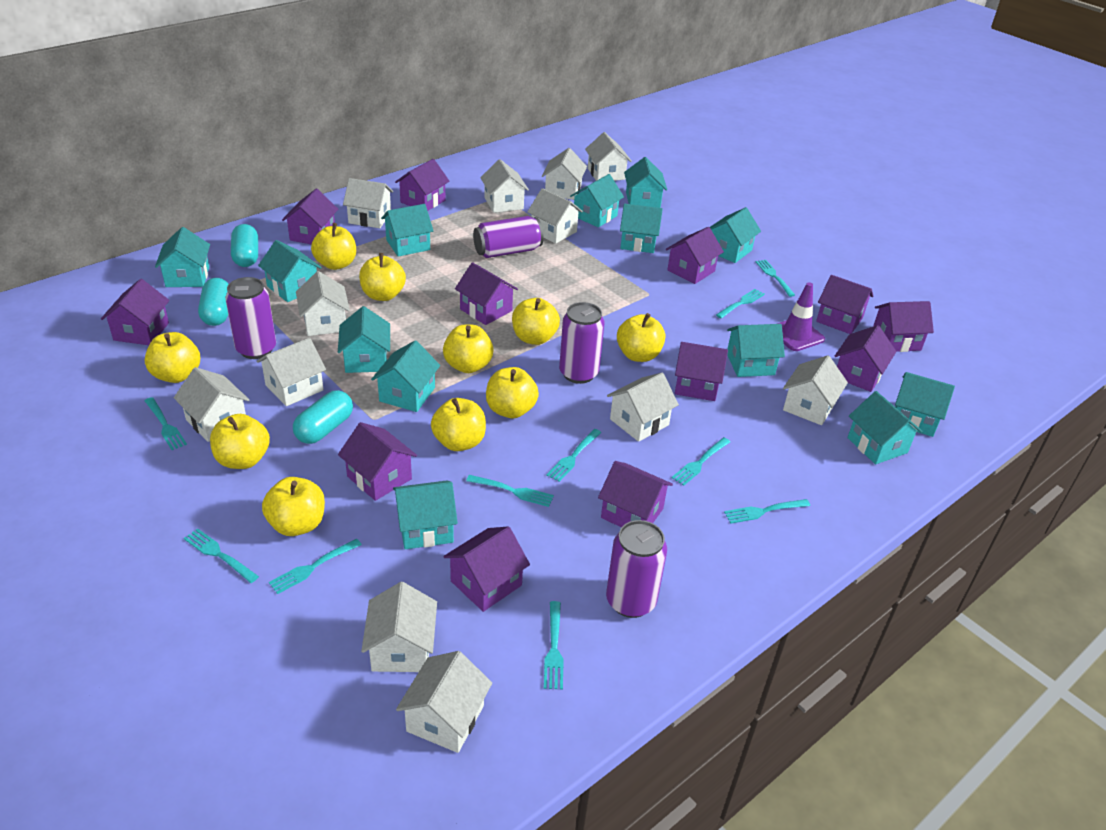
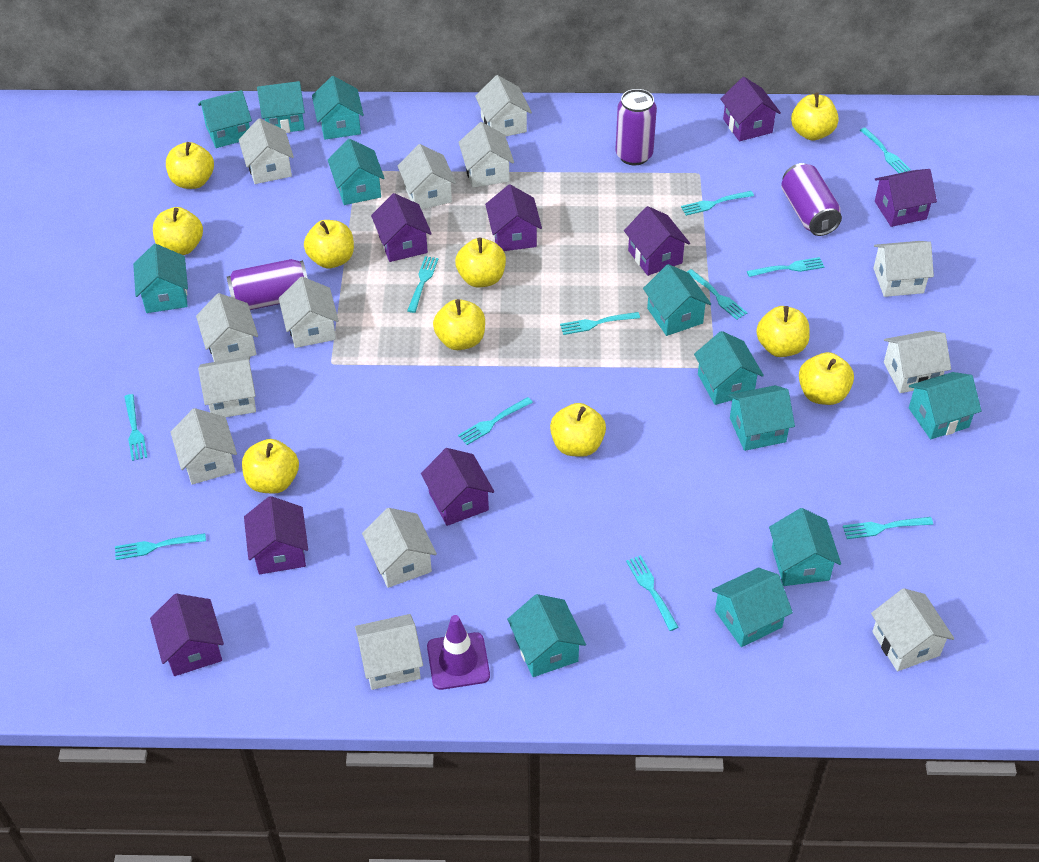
purple can: 4 -> 3
purple house: 12 -> 8
turquoise capsule: 3 -> 0
turquoise fork: 10 -> 11
turquoise house: 13 -> 12
white house: 12 -> 13

